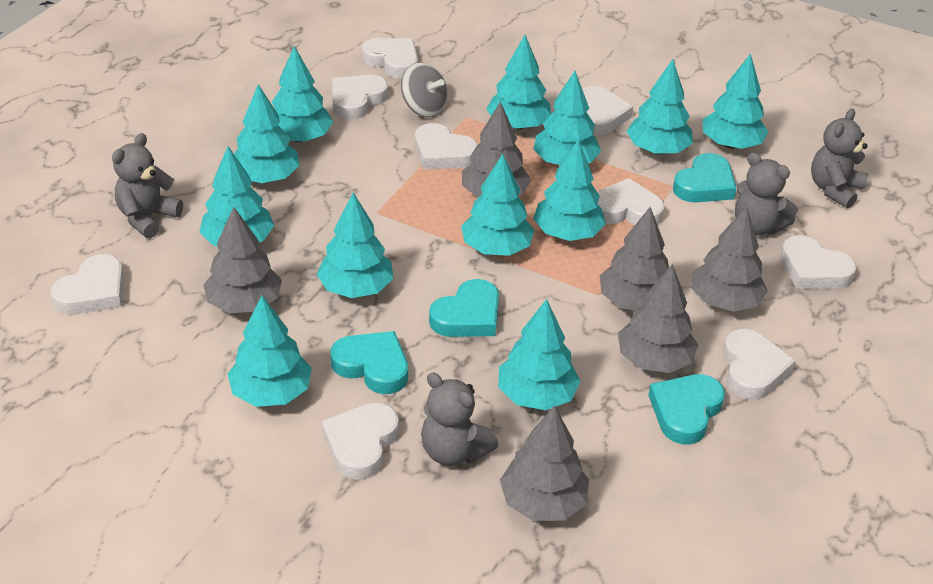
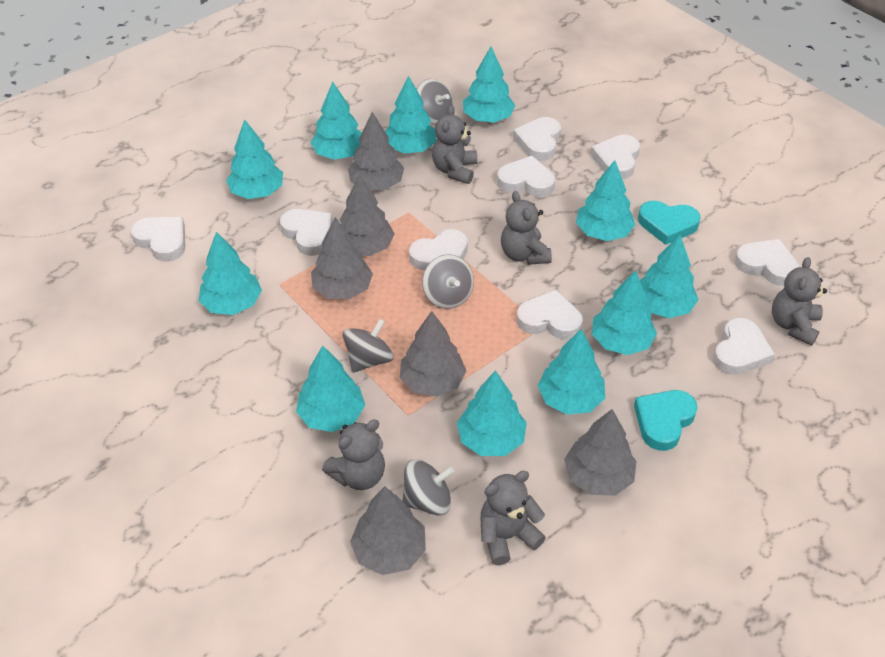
grey spinning top: 1 -> 4
grey teddy bear: 4 -> 5
turquoise heart: 4 -> 2
turquoise tree: 12 -> 11

